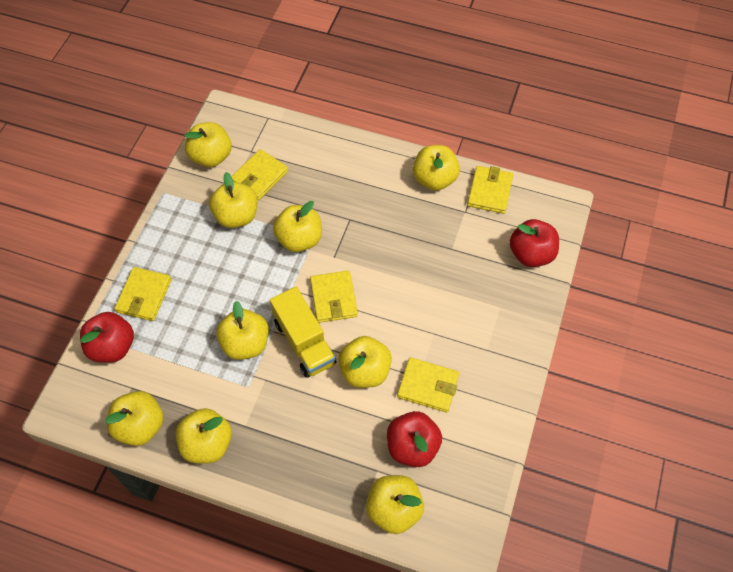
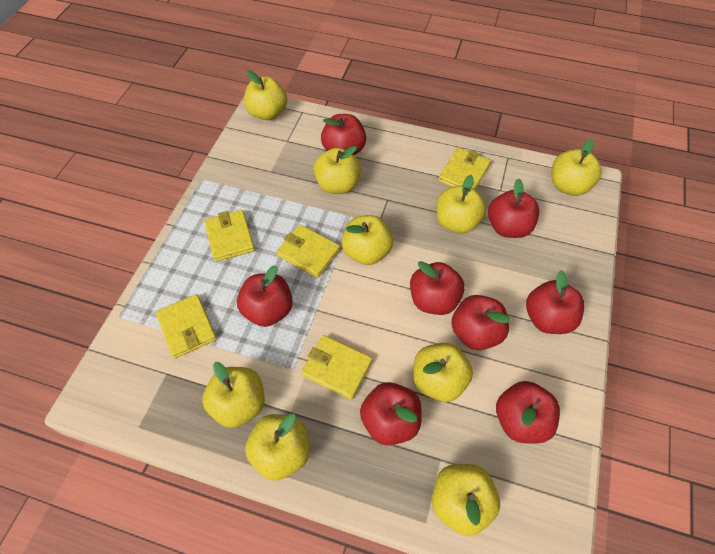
red apple: 3 -> 8
yellow truck: 1 -> 0

